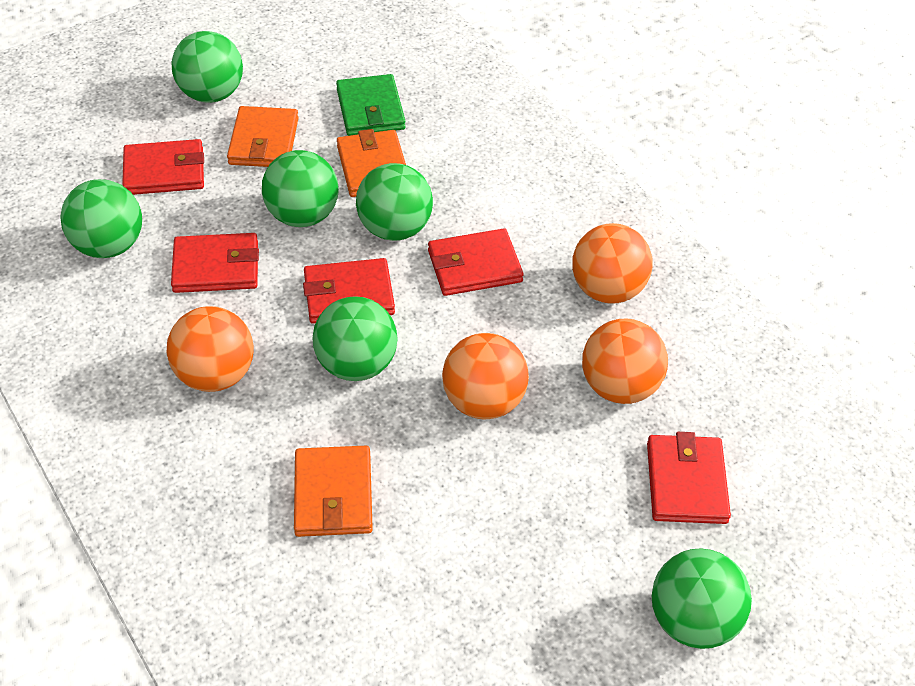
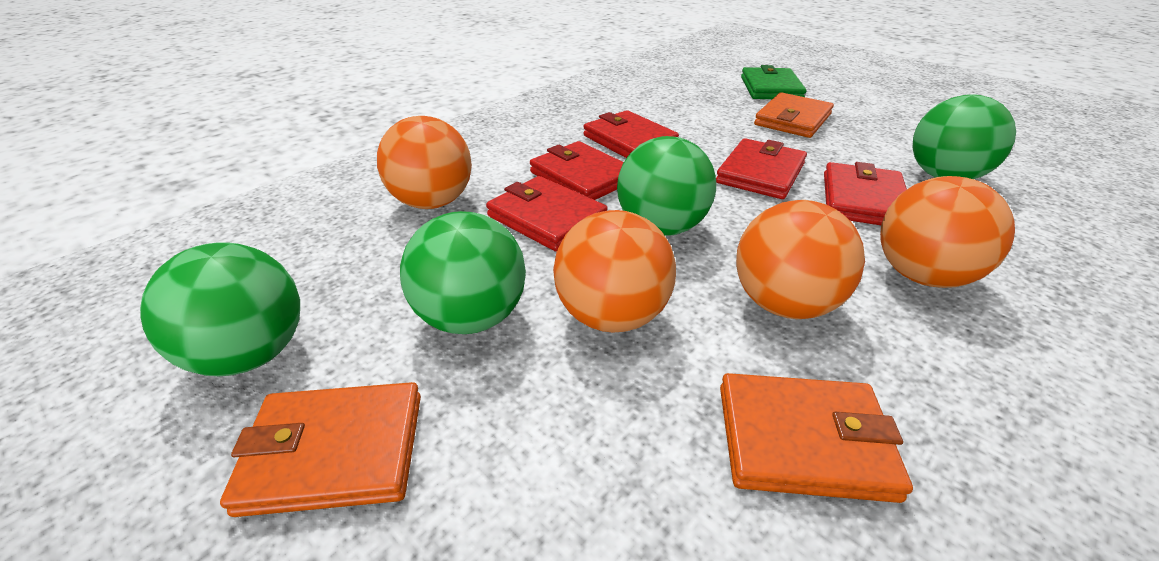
green ball: 6 -> 4

